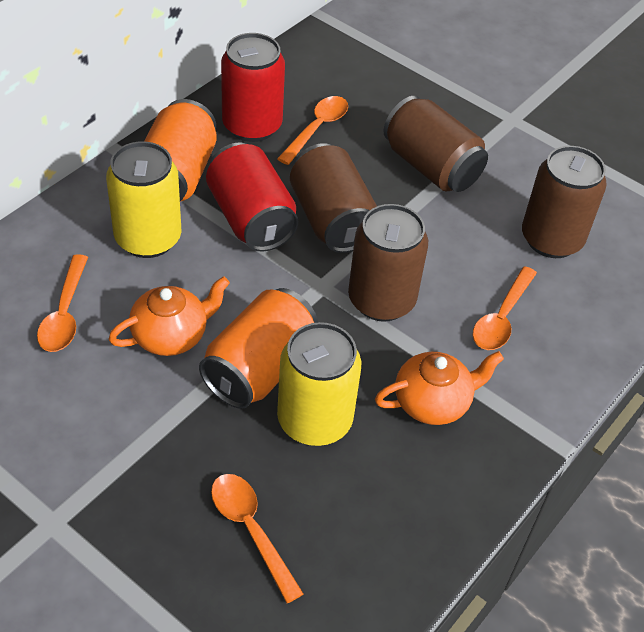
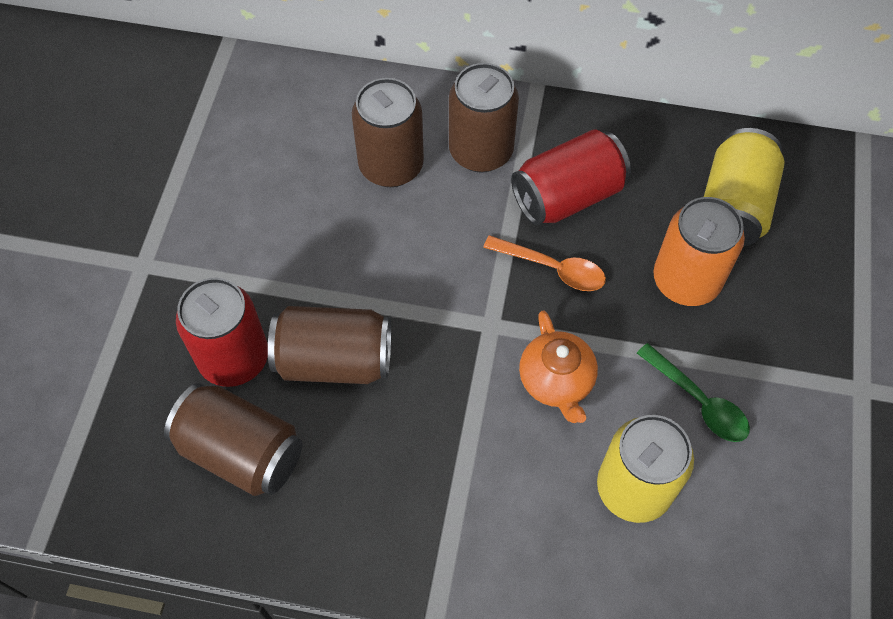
green spoon: 0 -> 1
orange can: 2 -> 1
orange spoon: 4 -> 1
orange teapot: 2 -> 1

